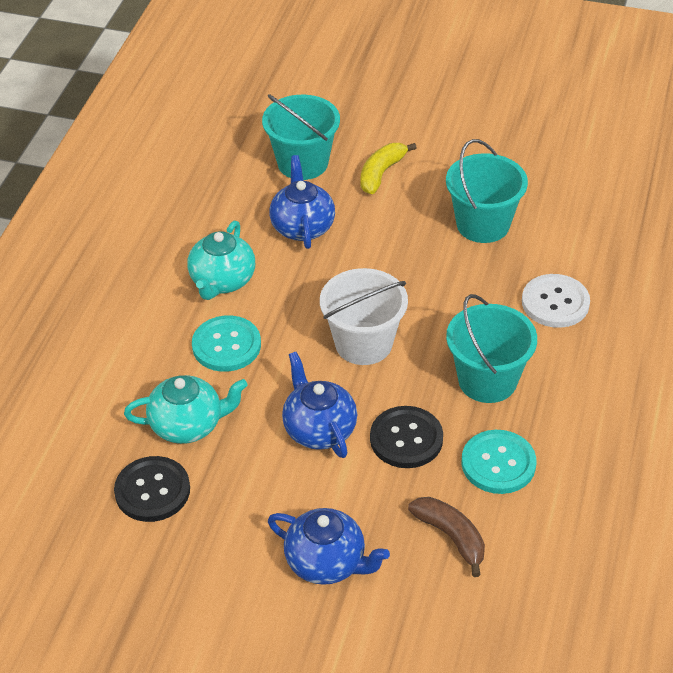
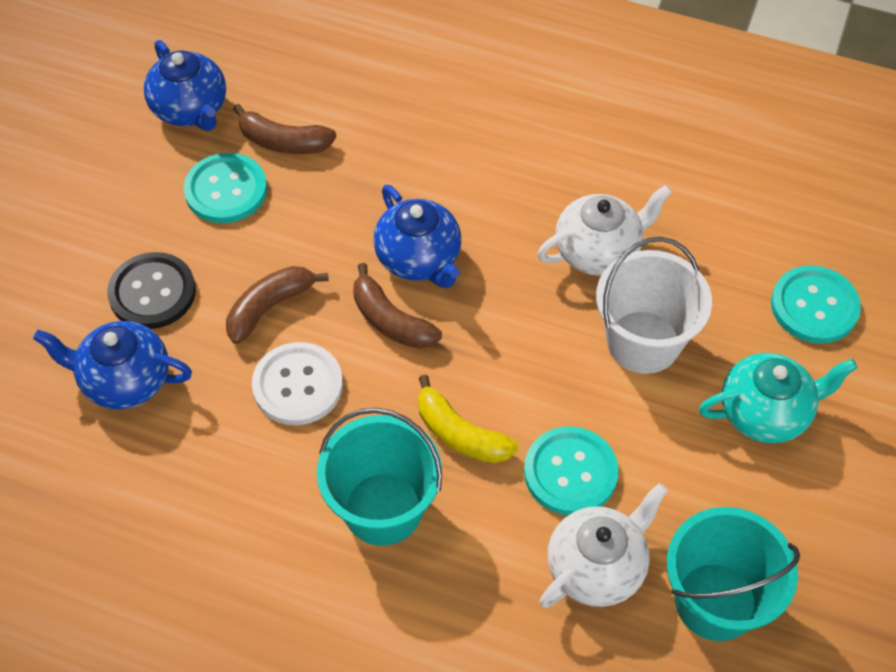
black button: 2 -> 1
brown banana: 1 -> 3
turquoise bucket: 3 -> 2
turquoise button: 2 -> 3
turquoise teapot: 2 -> 1
white teapot: 0 -> 2

